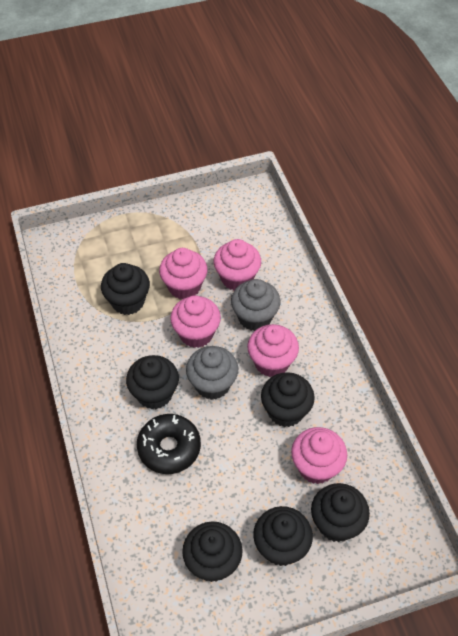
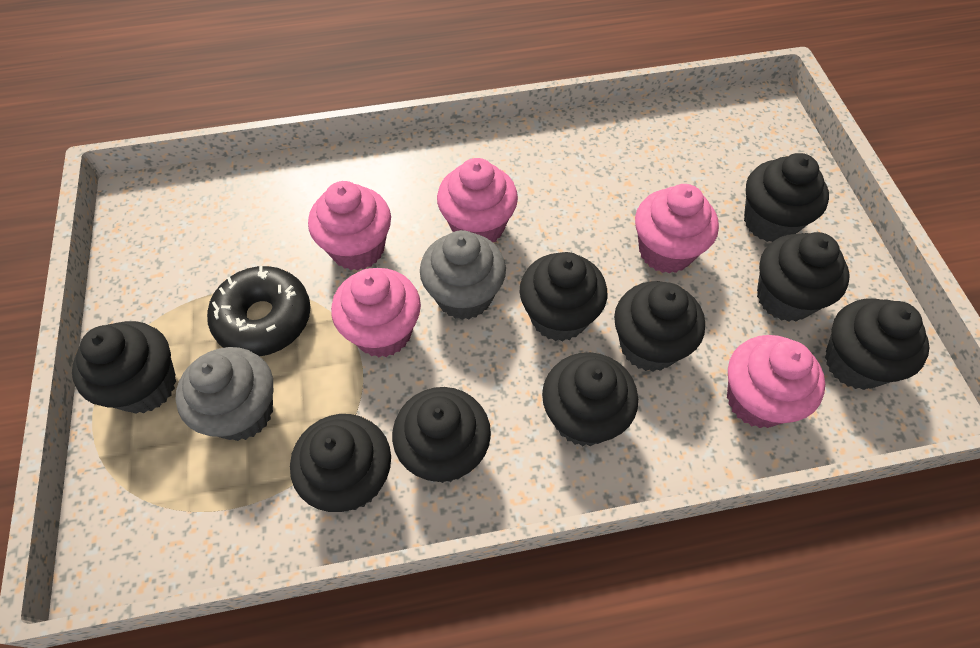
black cupcake: 6 -> 9

